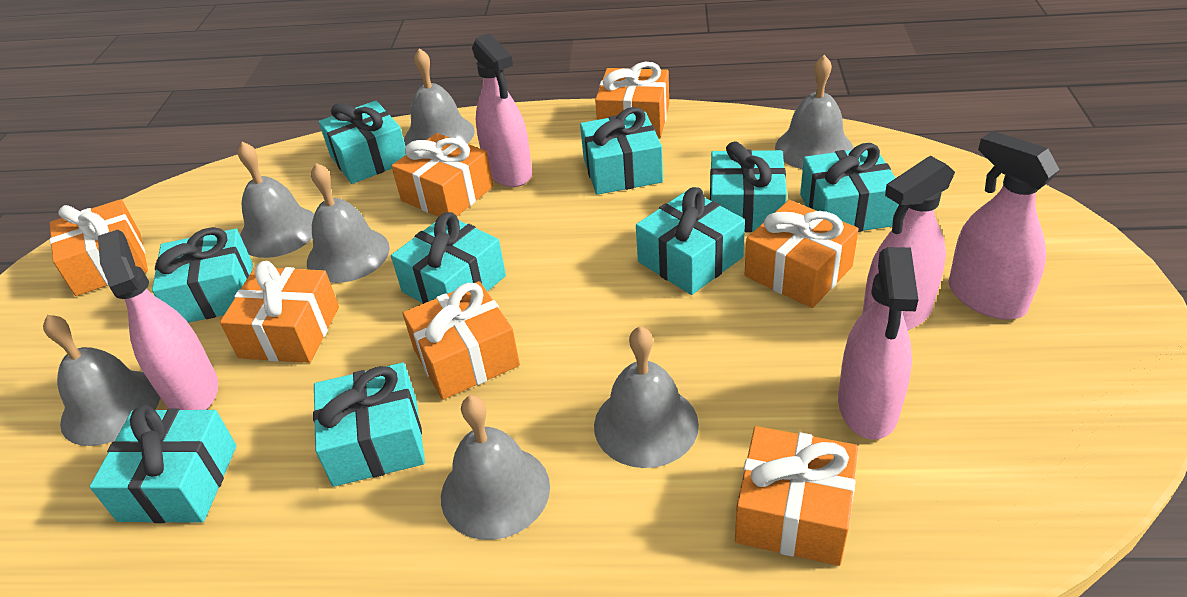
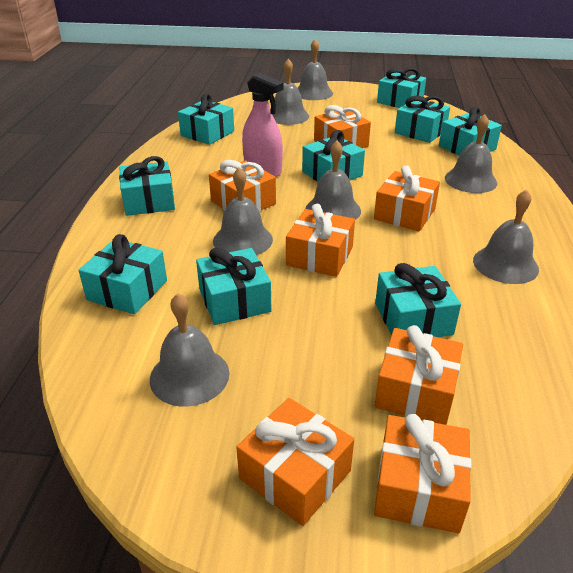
pink spray bottle: 5 -> 1

